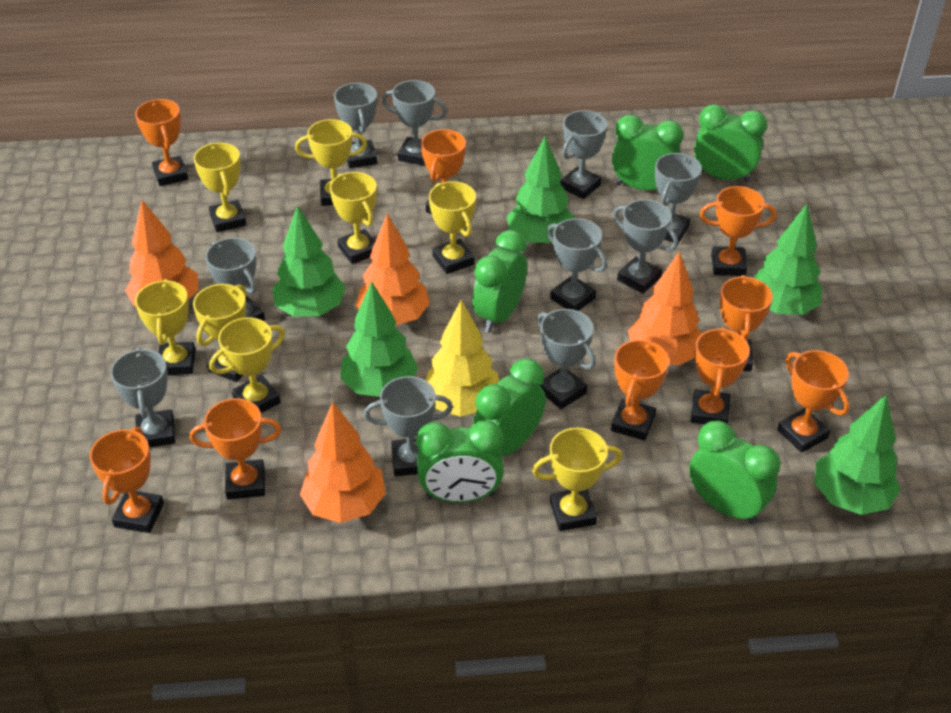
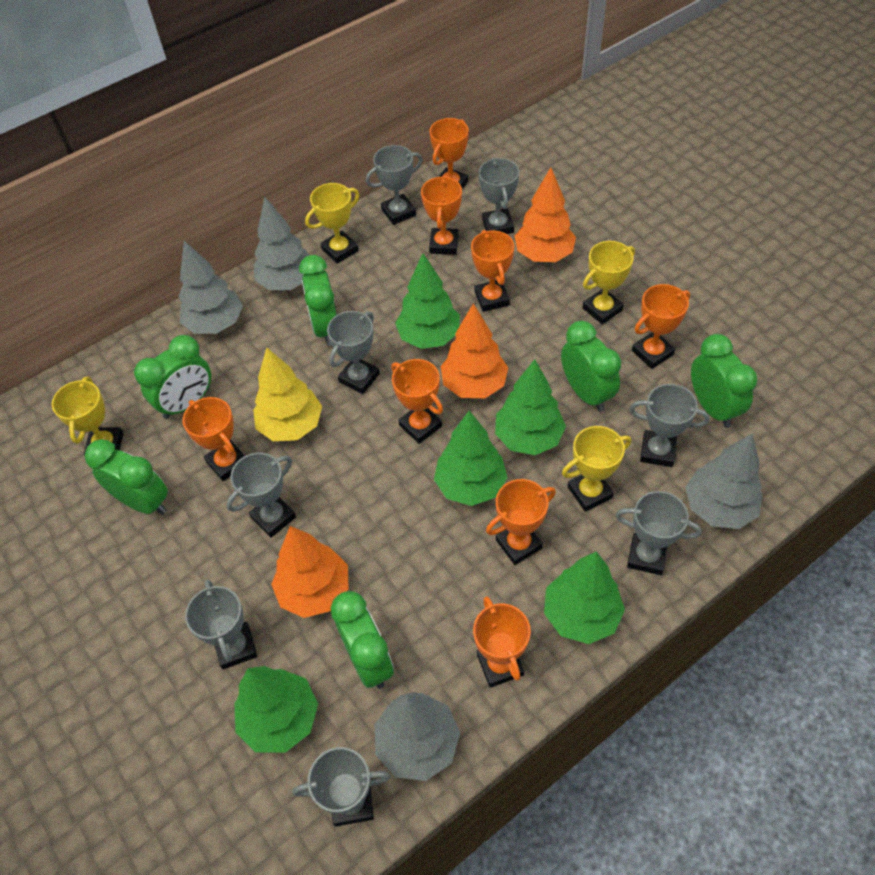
grey tree: 0 -> 4
grey trophy: 10 -> 8
orange tree: 4 -> 3
orange trophy: 9 -> 8
yellow trophy: 8 -> 4

